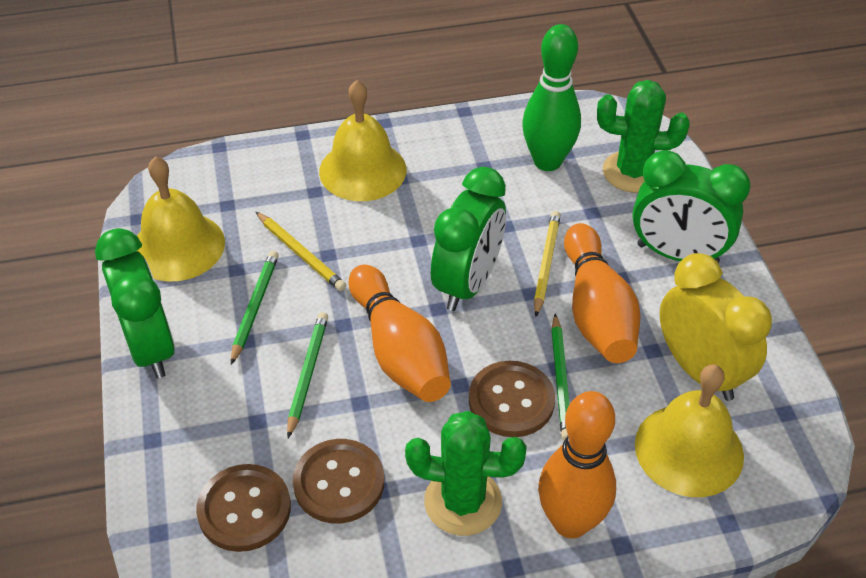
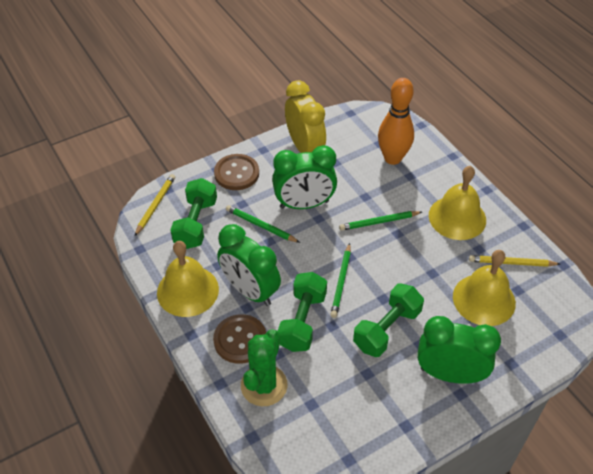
brown button: 3 -> 2
green bowling pin: 1 -> 0
green cactus: 2 -> 1
green dumbbell: 0 -> 3
orange bowling pin: 3 -> 1

